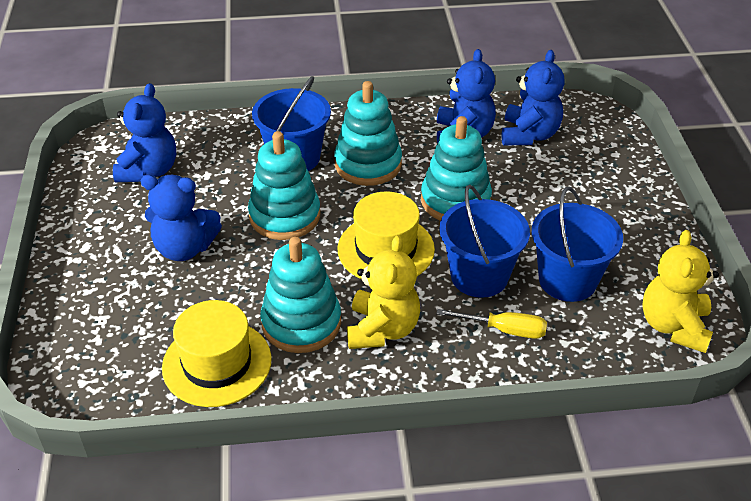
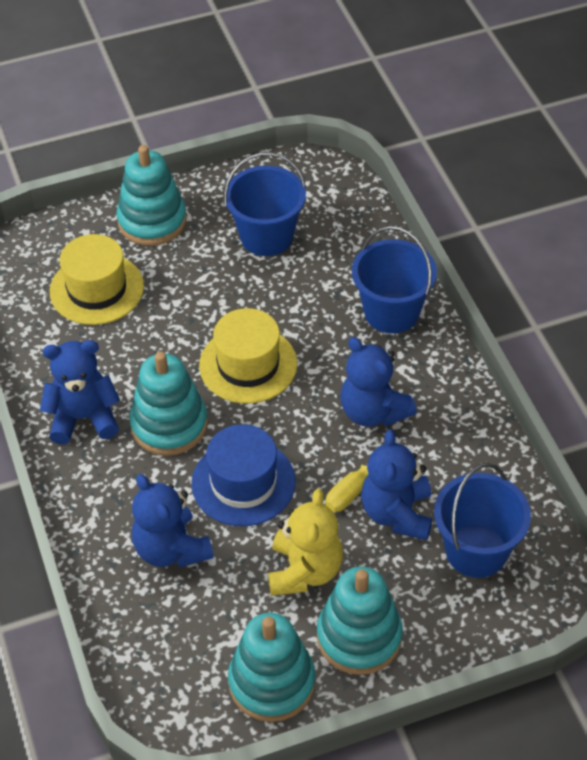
blue hat: 0 -> 1
yellow teddy bear: 2 -> 1

